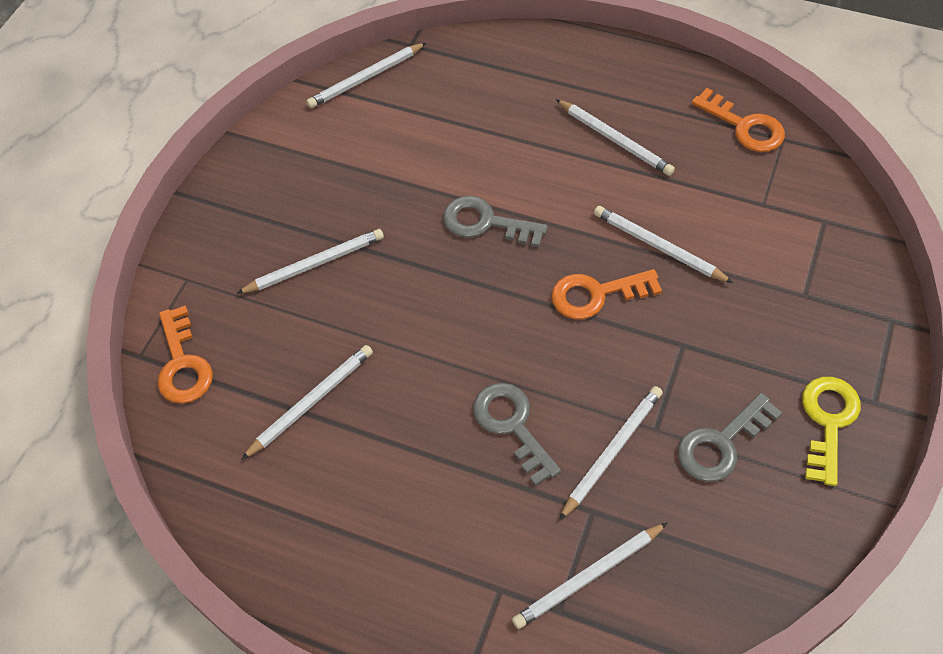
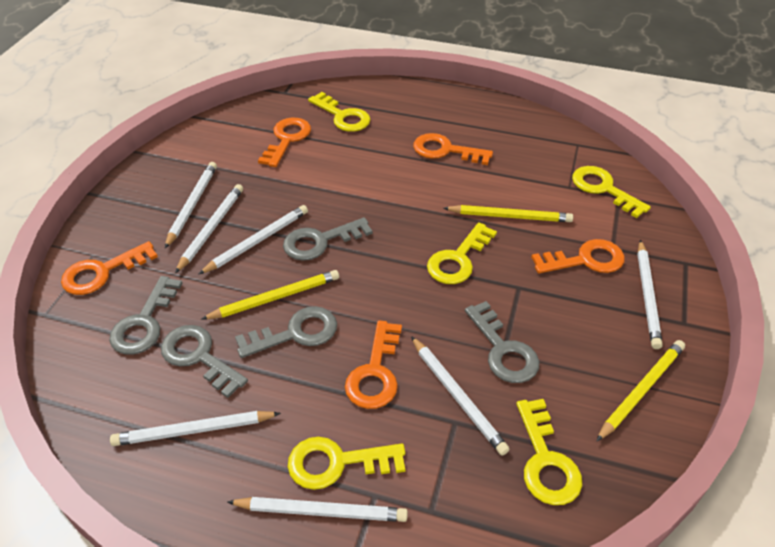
grey key: 3 -> 5
orange key: 3 -> 5
yellow key: 1 -> 5
yellow pencil: 0 -> 3

